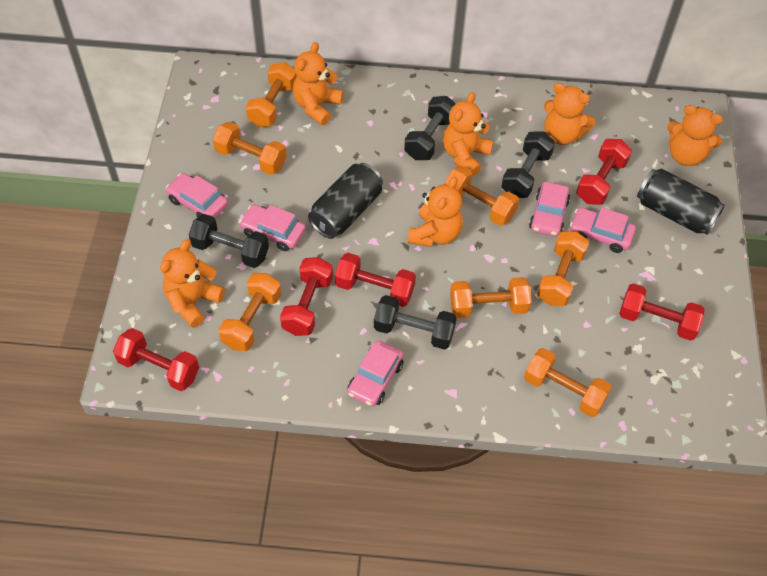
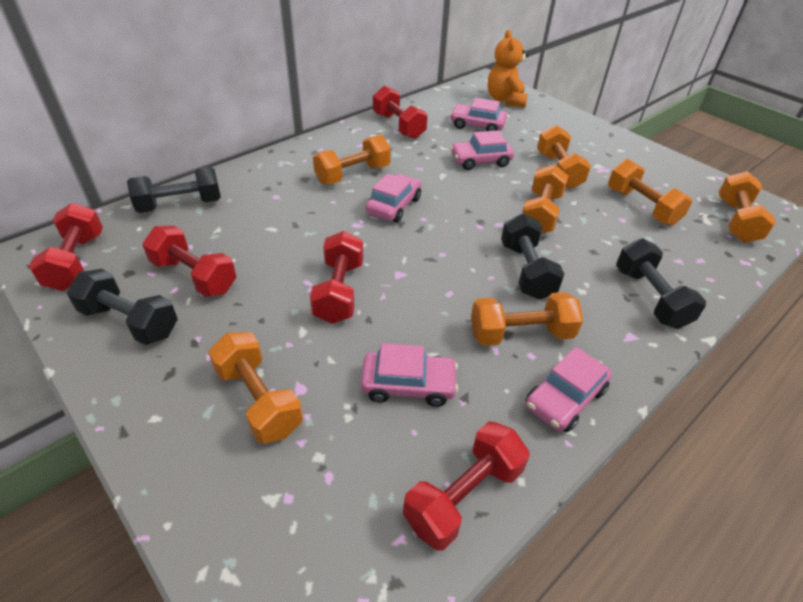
black can: 2 -> 0
orange teddy bear: 6 -> 1

